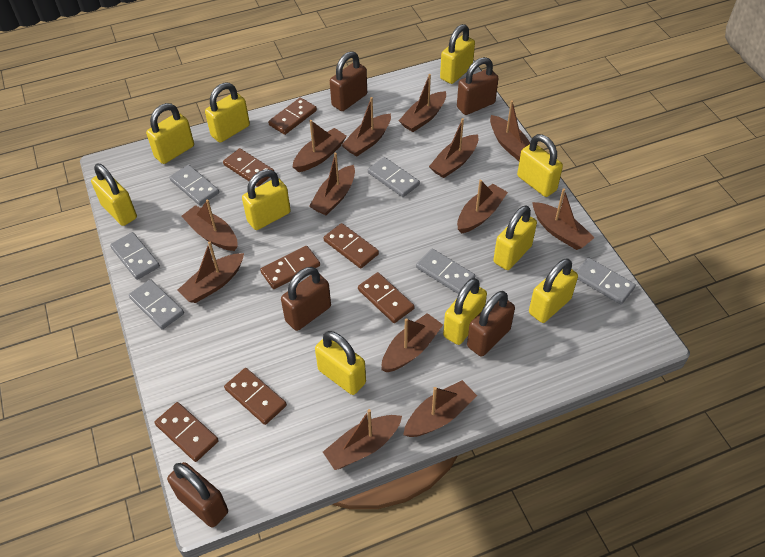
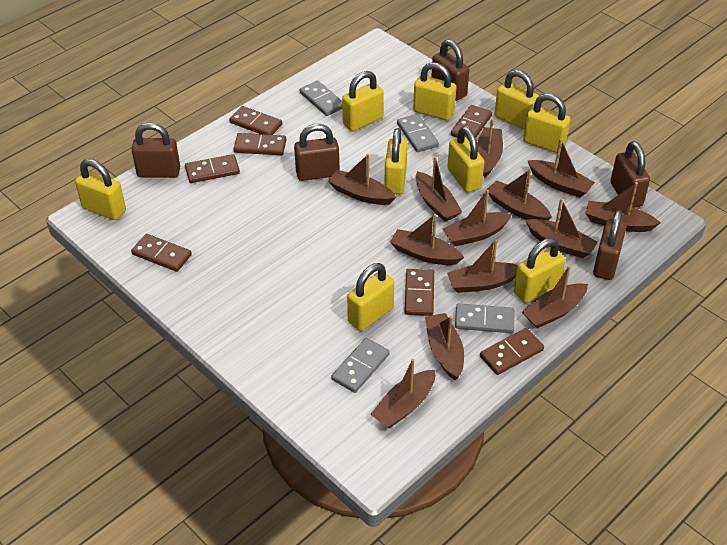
grey domino: 6 -> 4
yellow padlock: 10 -> 9

